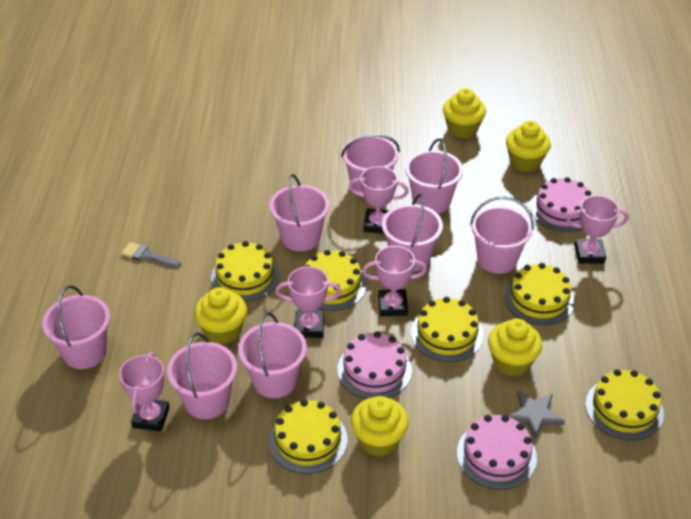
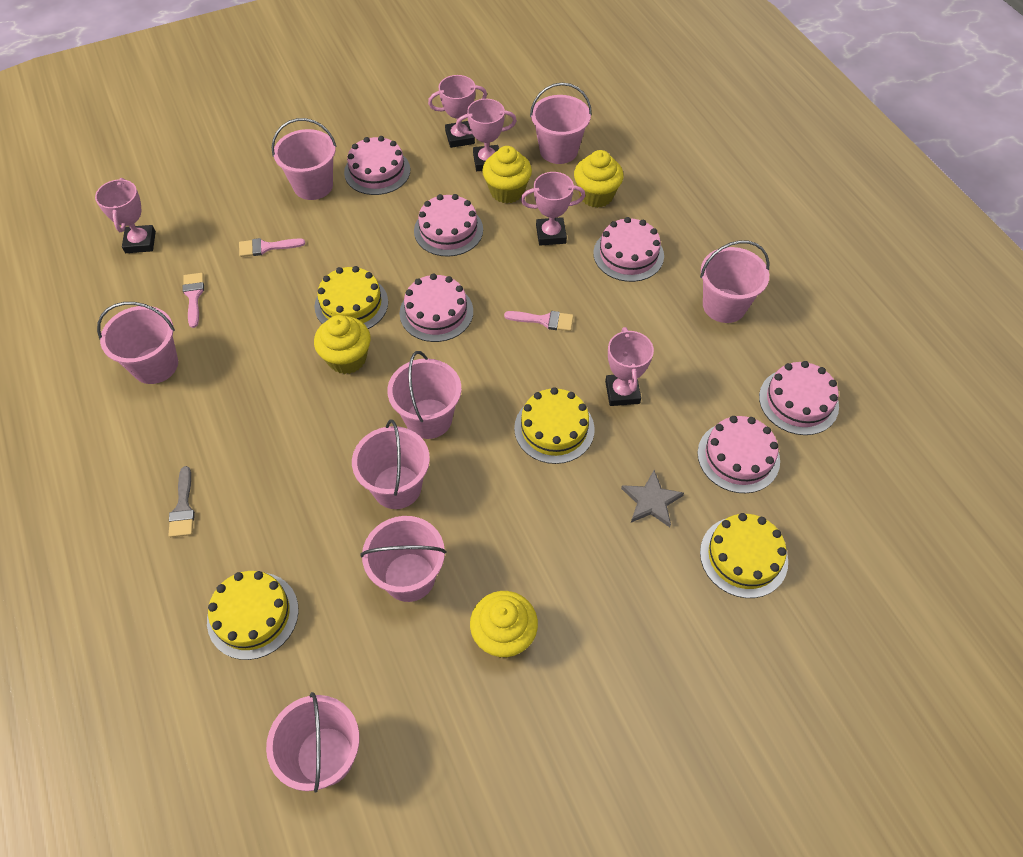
pink brush: 0 -> 3
pink cake: 3 -> 6
yellow cake: 6 -> 4
yellow cupcake: 5 -> 4

